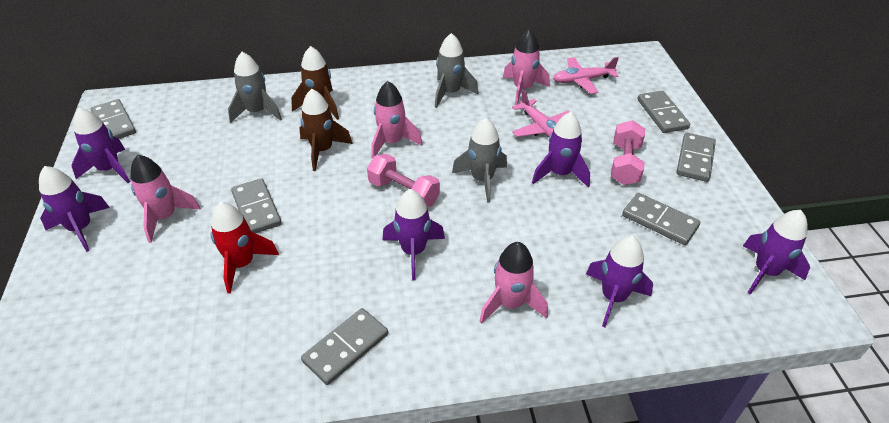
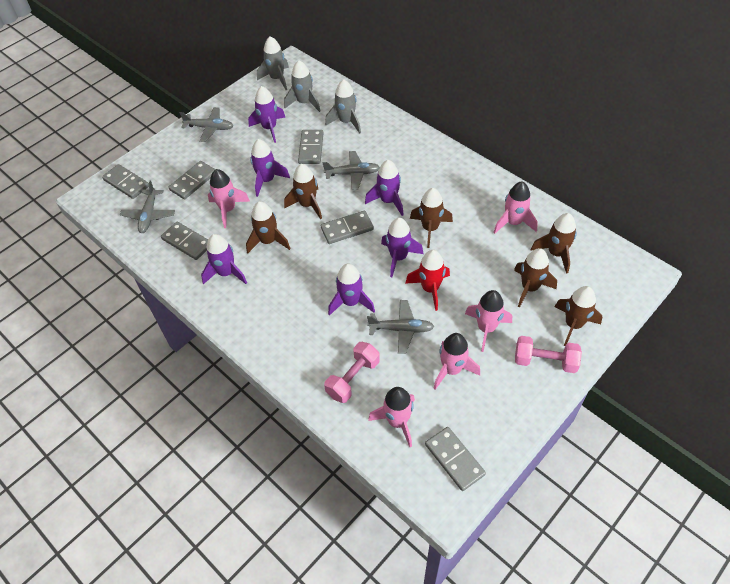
brown rocket: 2 -> 6
grey plane: 0 -> 4
pink plane: 2 -> 0
pink rocket: 4 -> 5

